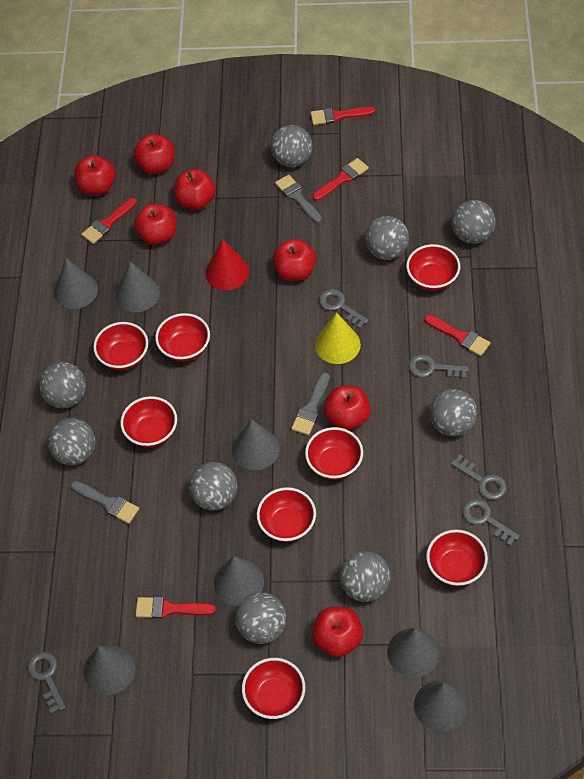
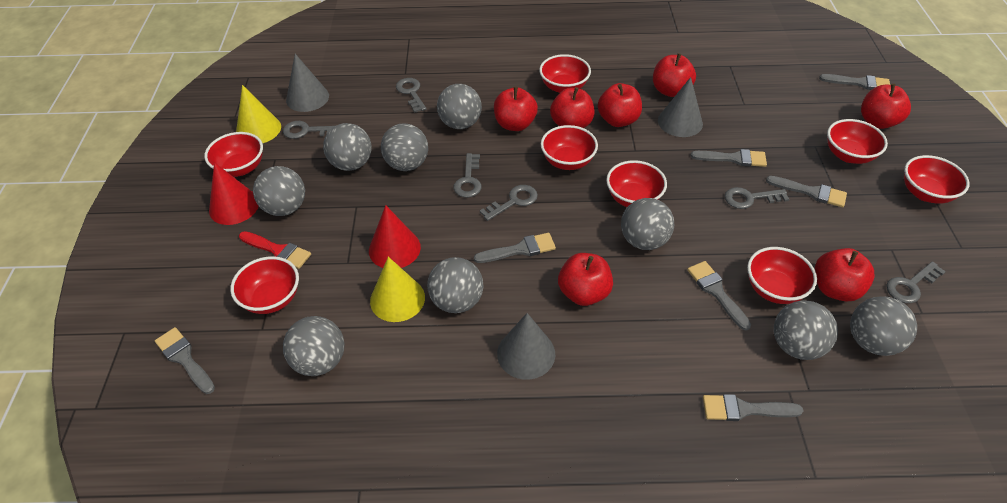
grey brush: 3 -> 7
grey cone: 7 -> 3
grey key: 5 -> 6
red brush: 5 -> 1
red cone: 1 -> 2
yellow cone: 1 -> 2

